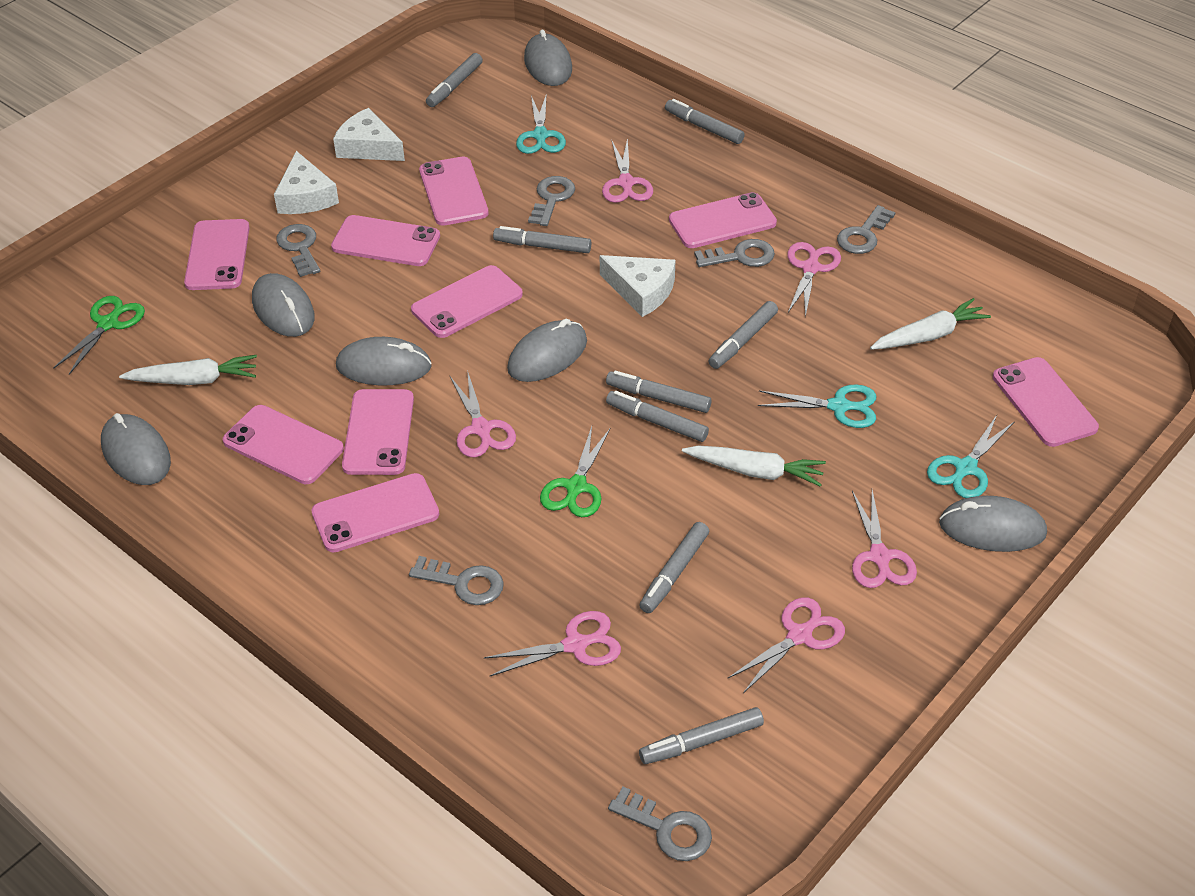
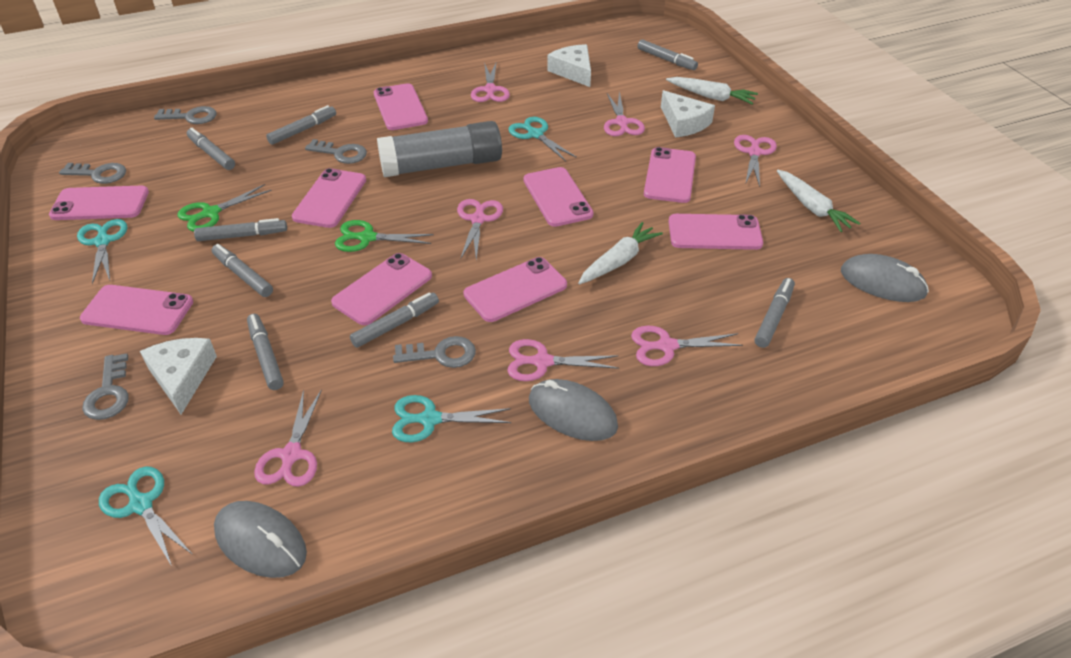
grey glue stick: 0 -> 1
grey key: 6 -> 5
grey mouse: 6 -> 3
pink scissors: 6 -> 7
turquoise scissors: 3 -> 4

